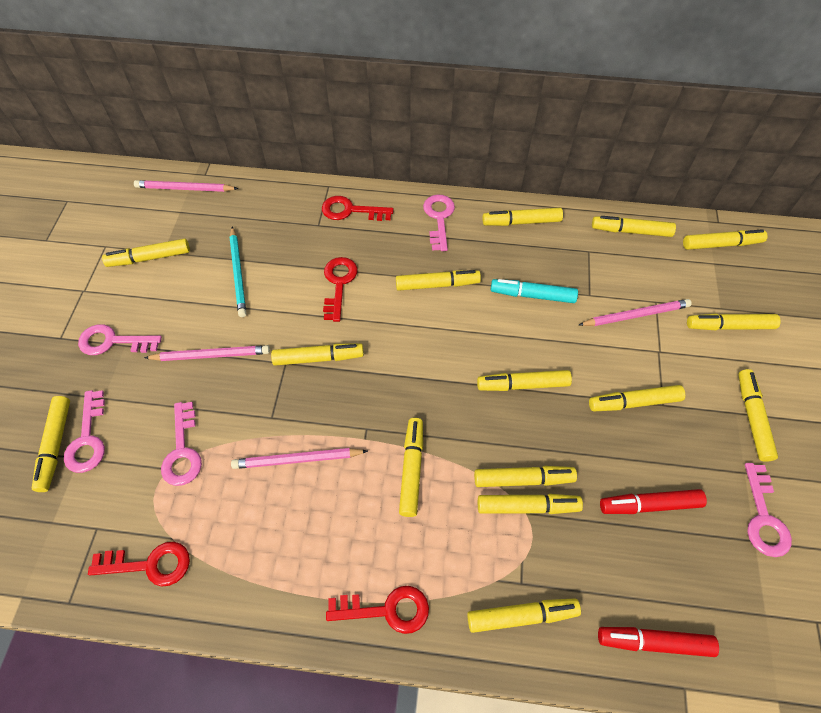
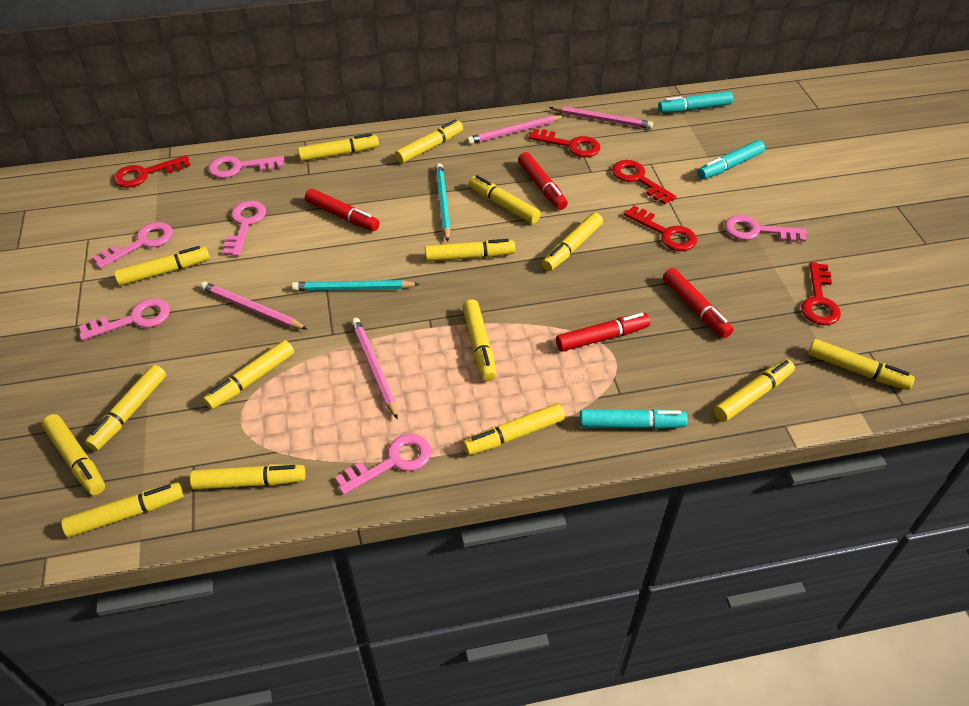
pink key: 5 -> 6
red key: 4 -> 5
red marker: 2 -> 4
turquoise marker: 1 -> 3
turquoise pencil: 1 -> 2

